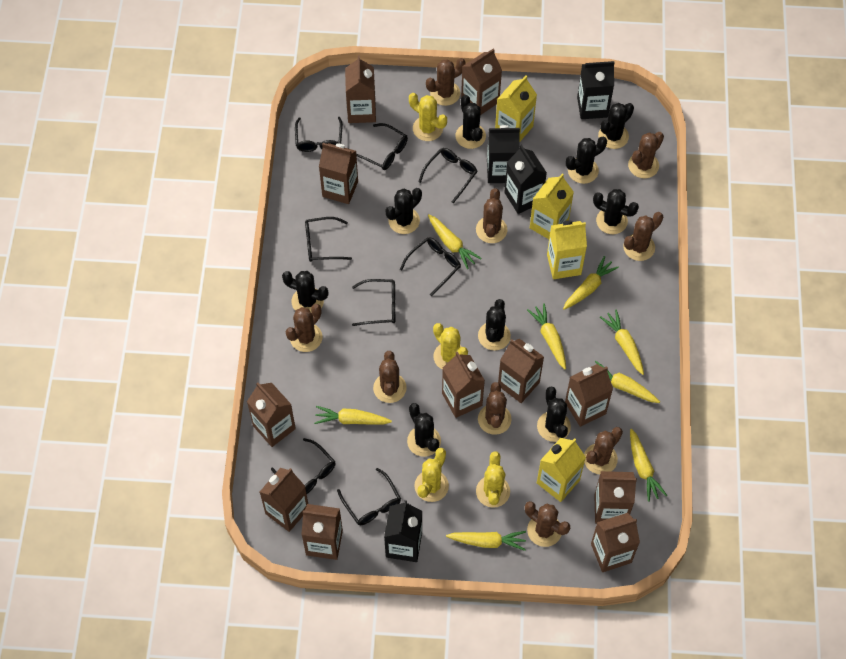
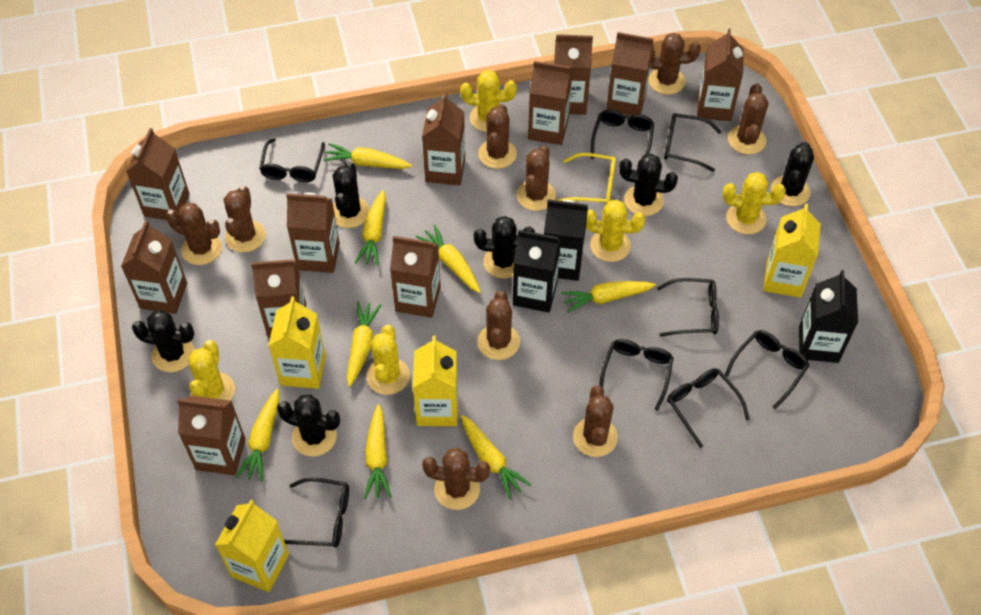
black cactus: 9 -> 6
black carton: 4 -> 3
yellow cactus: 4 -> 5
yellow glasses: 0 -> 1

